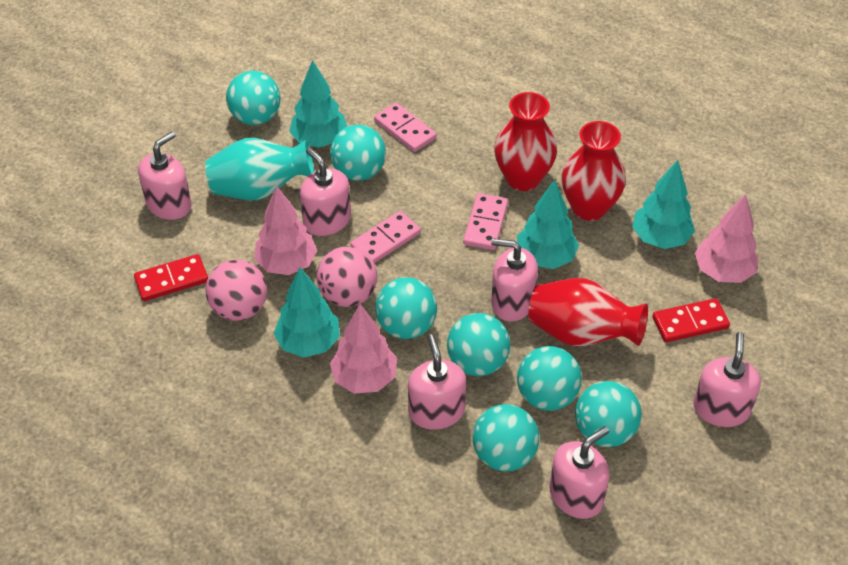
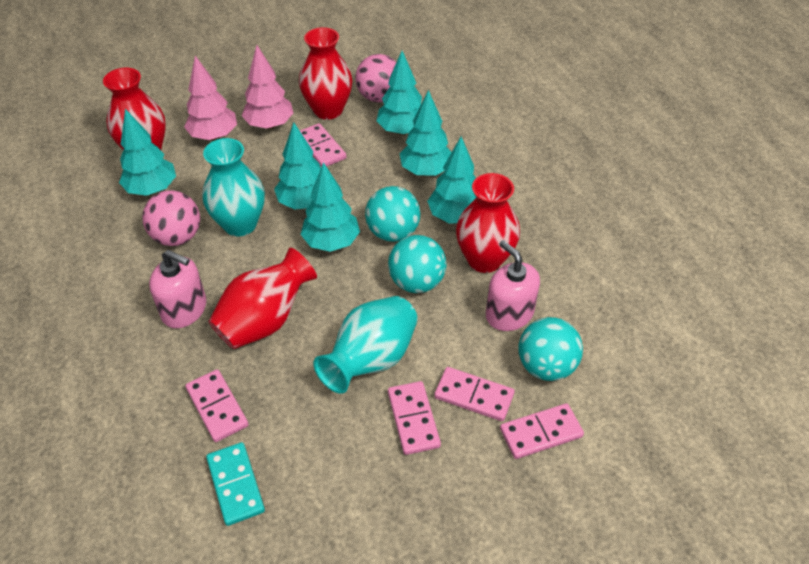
pink domino: 3 -> 5
pink soap dispenser: 6 -> 2
pink tree: 3 -> 2
red domino: 2 -> 0
red vase: 3 -> 4
turquoise ball: 7 -> 3
turquoise domino: 0 -> 1
turquoise tree: 4 -> 6
turquoise vase: 1 -> 2

